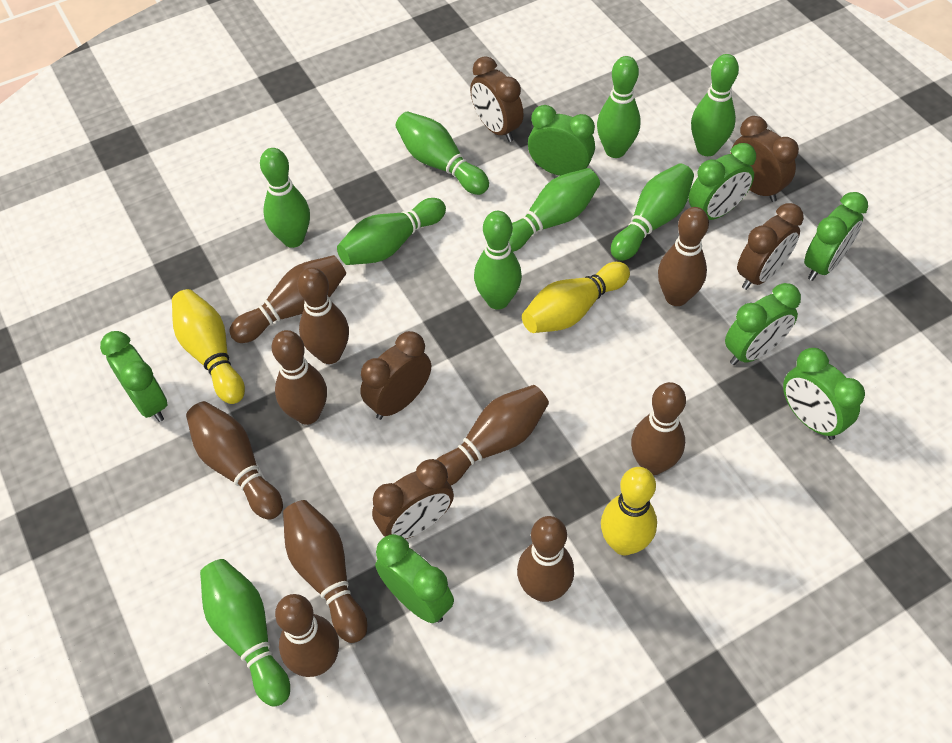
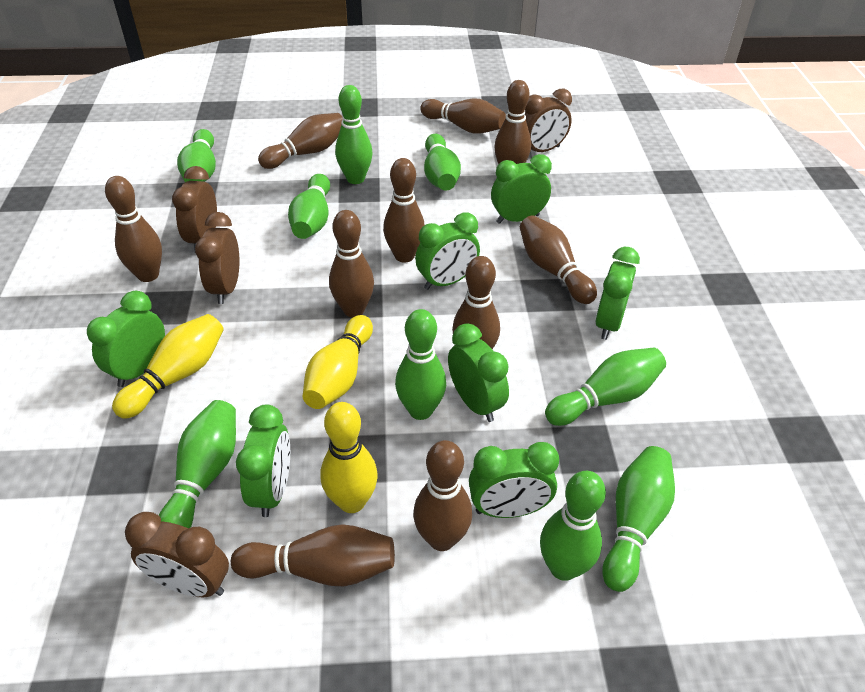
brown clock: 5 -> 4

